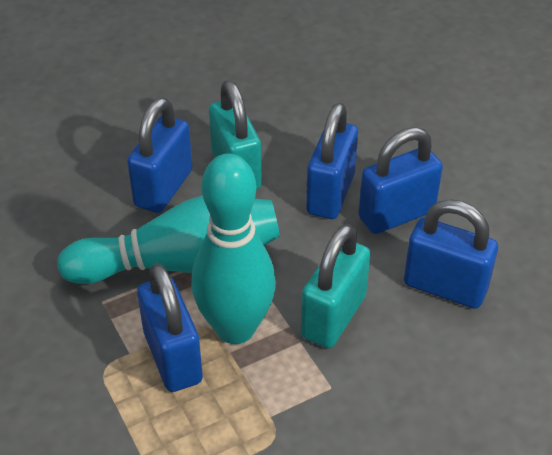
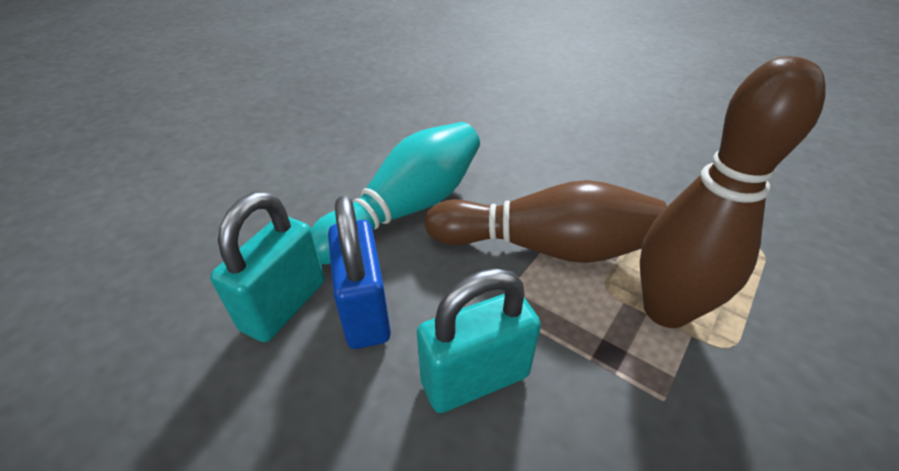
blue padlock: 5 -> 1
brown bowling pin: 0 -> 2
turquoise bowling pin: 2 -> 1

